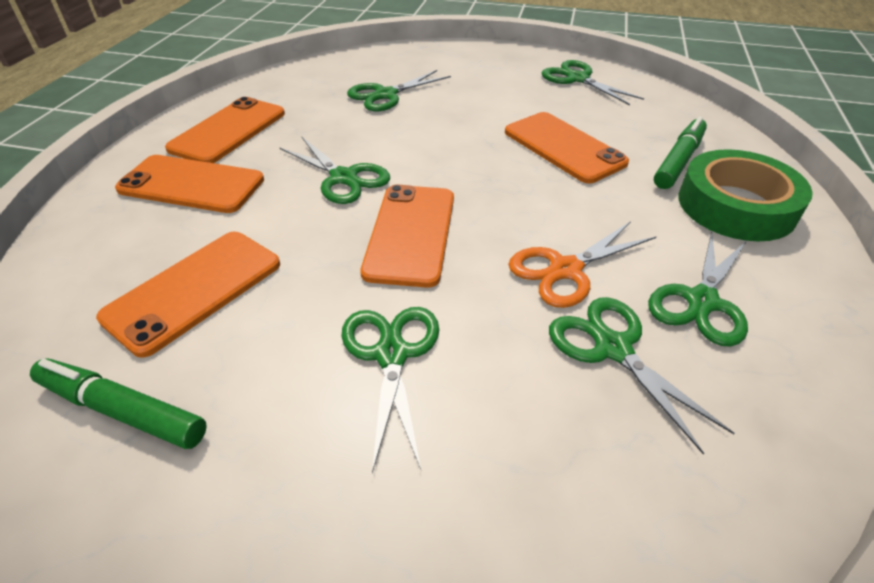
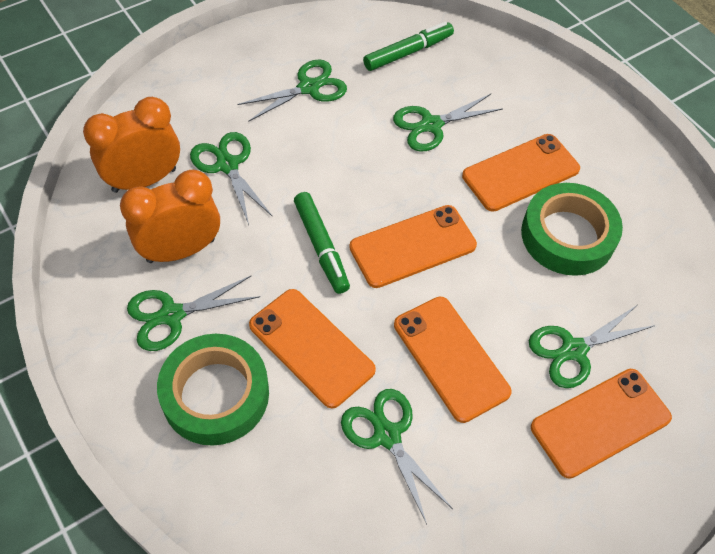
green tape: 1 -> 2
orange clock: 0 -> 2
orange scissors: 1 -> 0

